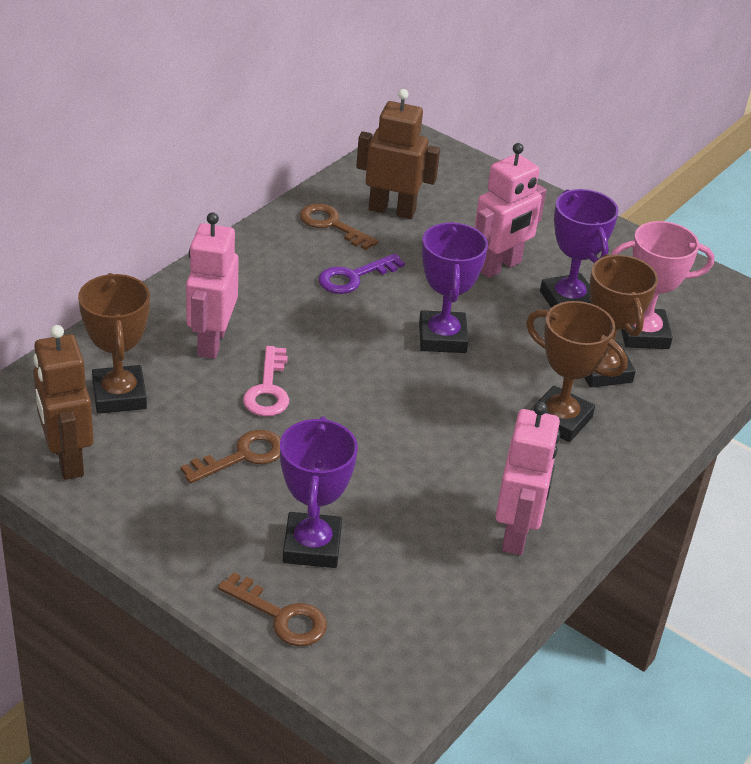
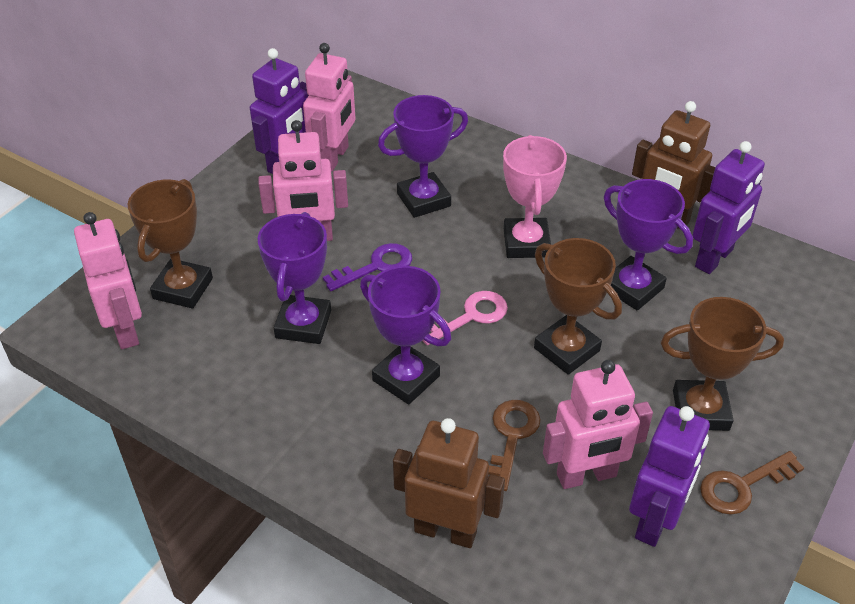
brown key: 3 -> 2
pink robot: 3 -> 4
purple robot: 0 -> 3
purple trophy: 3 -> 4

